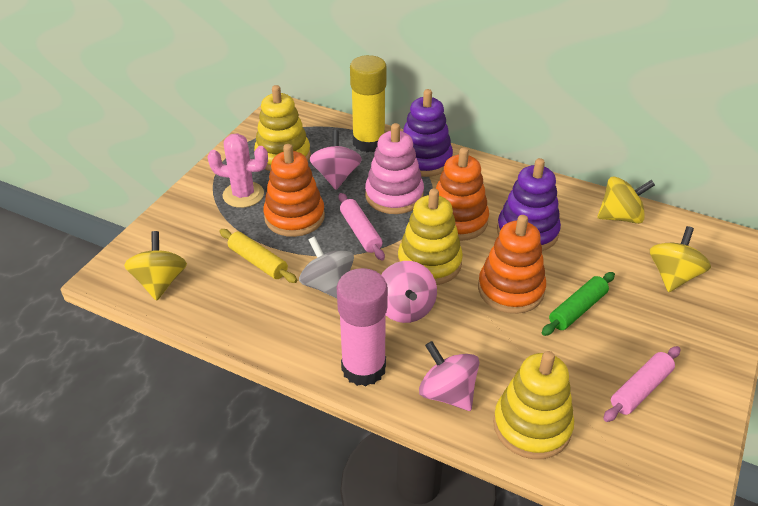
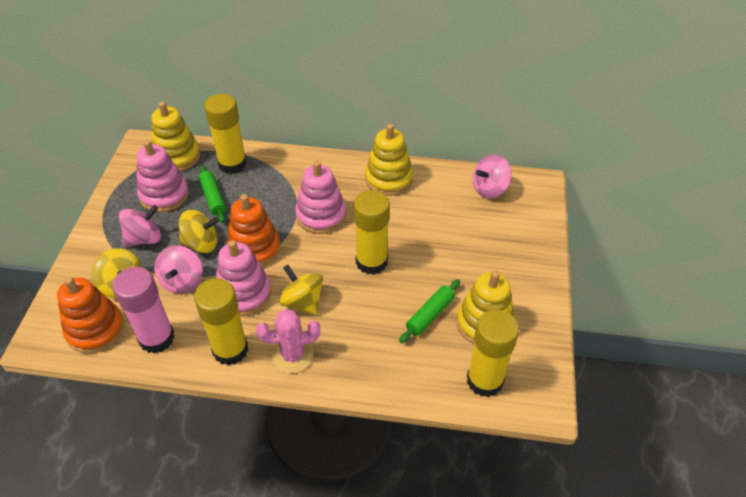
green rolling pin: 1 -> 2
grey spinning top: 1 -> 0
orange stacking toy: 3 -> 2
pink rolling pin: 2 -> 0
pink stacking toy: 1 -> 3
purple stacking toy: 2 -> 0
yellow glue stick: 1 -> 4
yellow rolling pin: 1 -> 0

